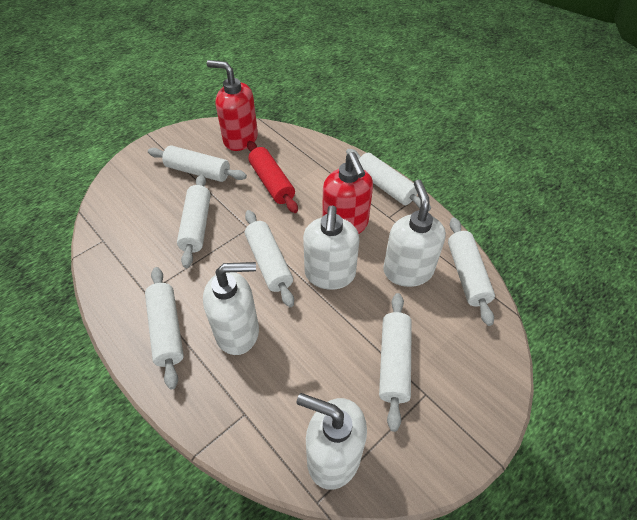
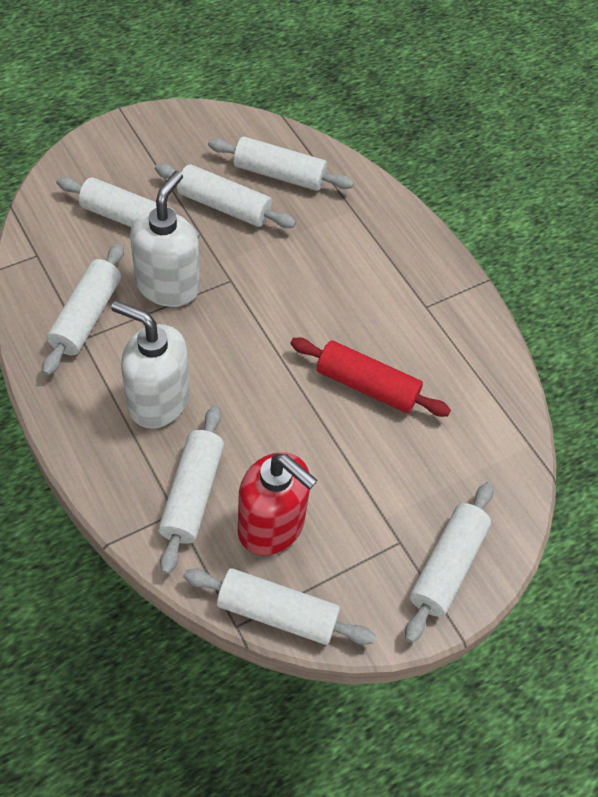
red soap dispenser: 2 -> 1
white soap dispenser: 4 -> 2

